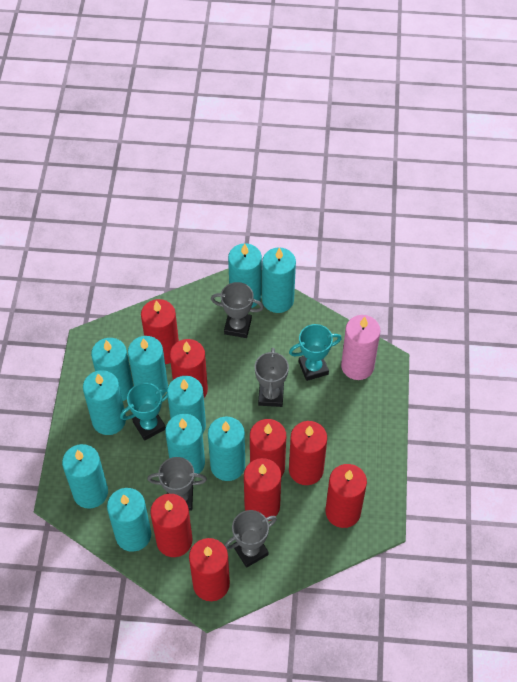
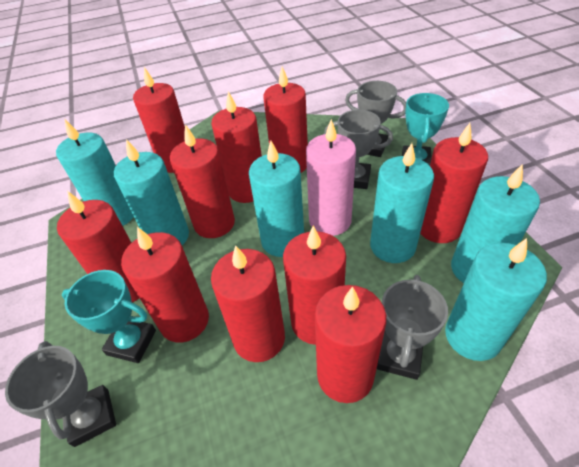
red candle: 8 -> 10
turquoise candle: 10 -> 6

